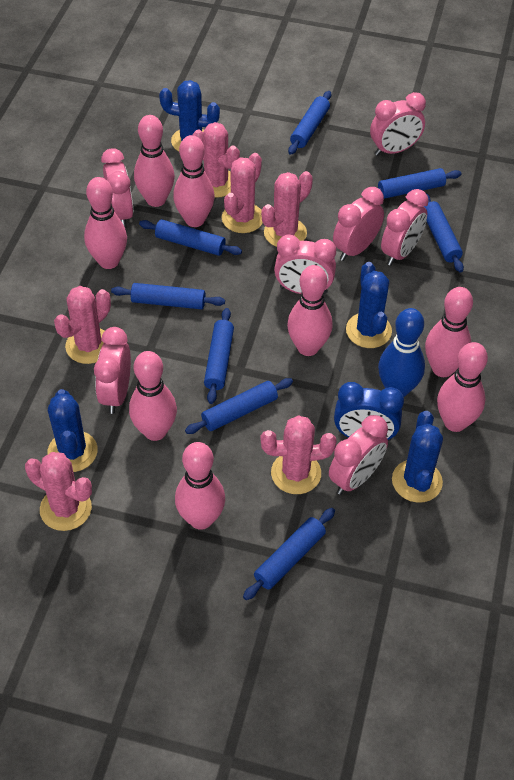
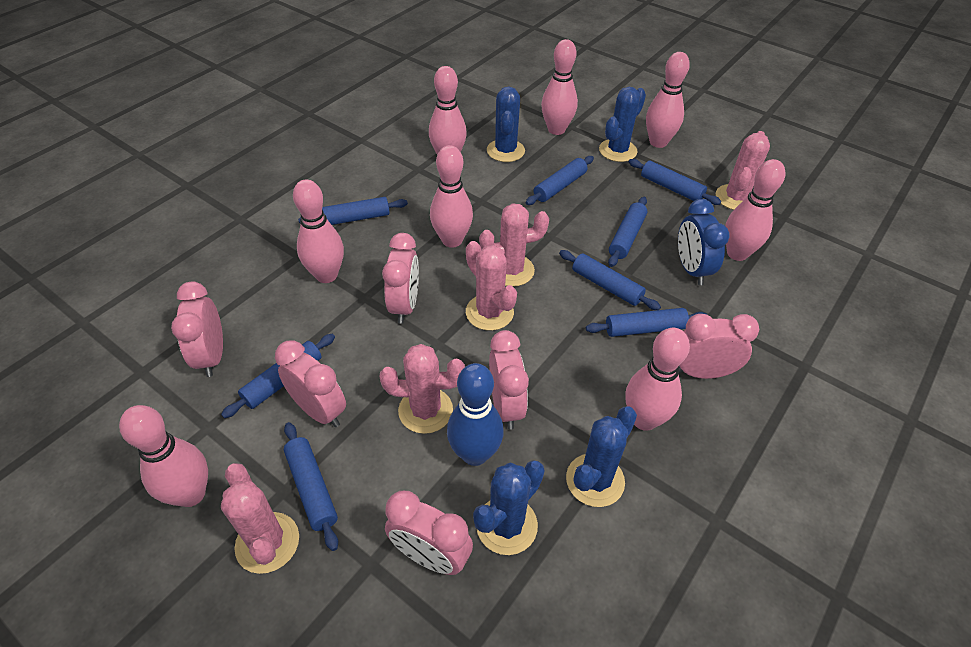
pink cactus: 6 -> 5
pink clock: 7 -> 6

